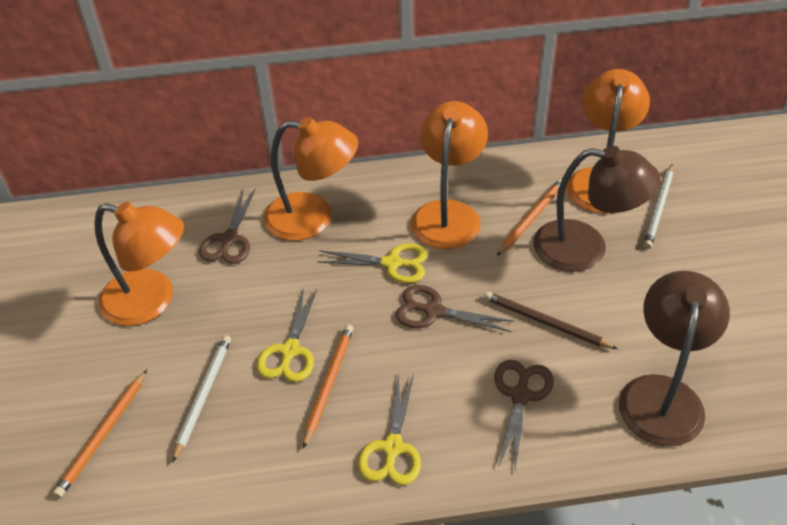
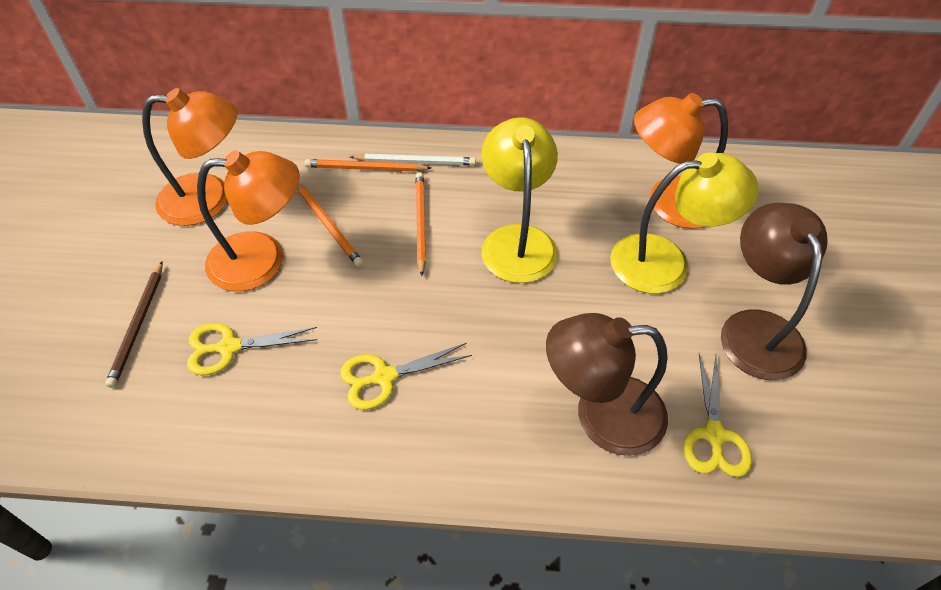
brown scissors: 3 -> 0
orange lamp: 4 -> 3
white pencil: 2 -> 1
yellow lamp: 0 -> 2

